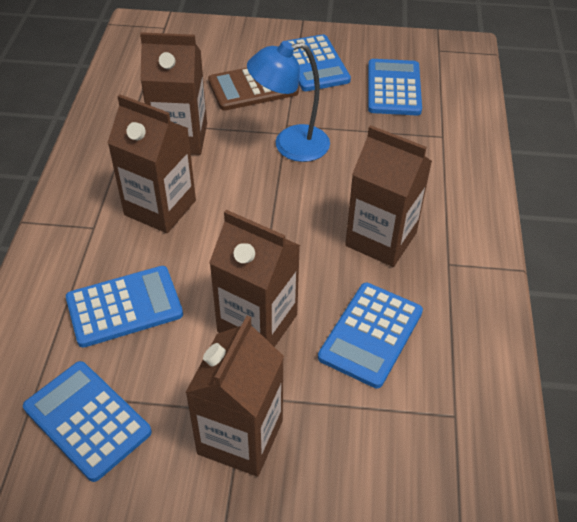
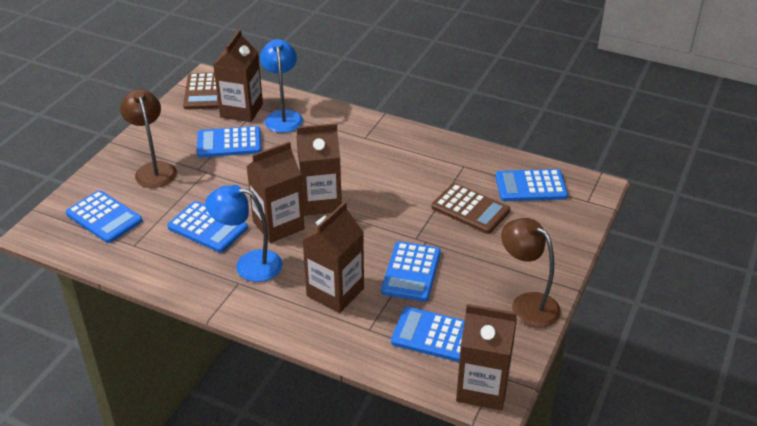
blue calculator: 5 -> 6
blue lamp: 1 -> 2
brown calculator: 1 -> 2
brown lamp: 0 -> 2

